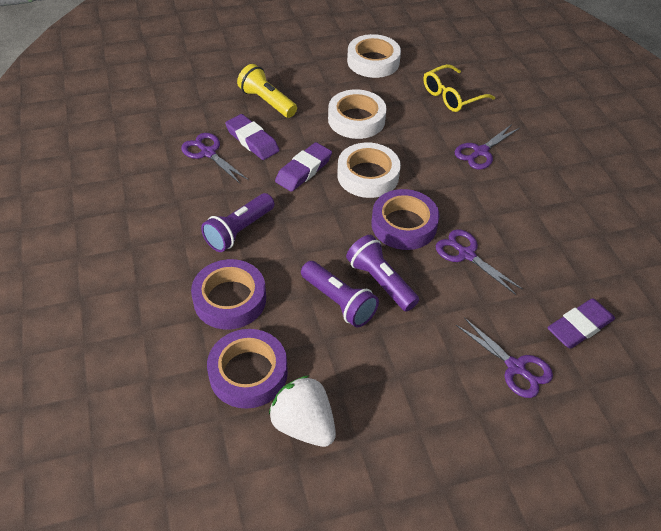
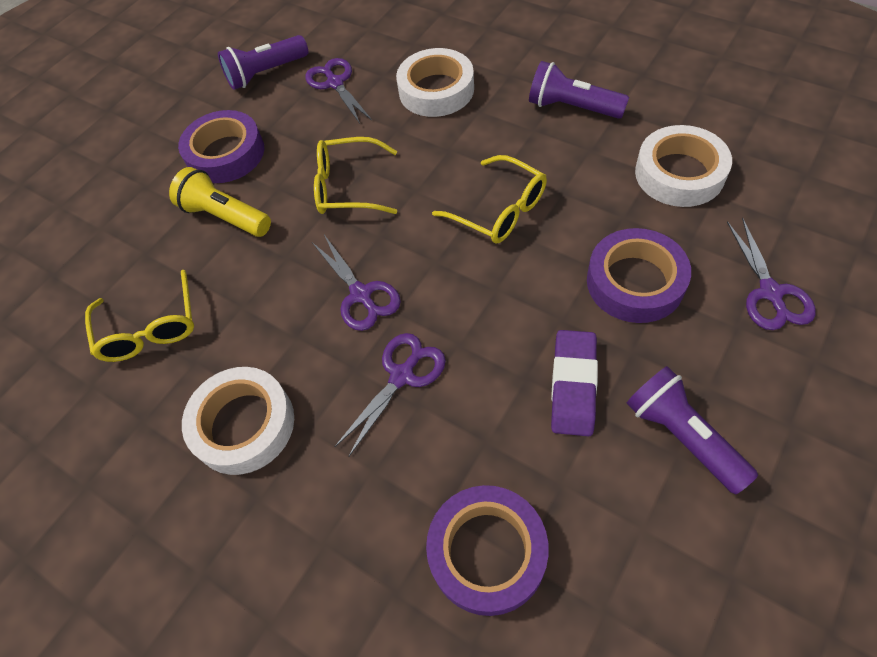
purple eraser: 3 -> 1
white strawberry: 1 -> 0
yellow glasses: 1 -> 3

